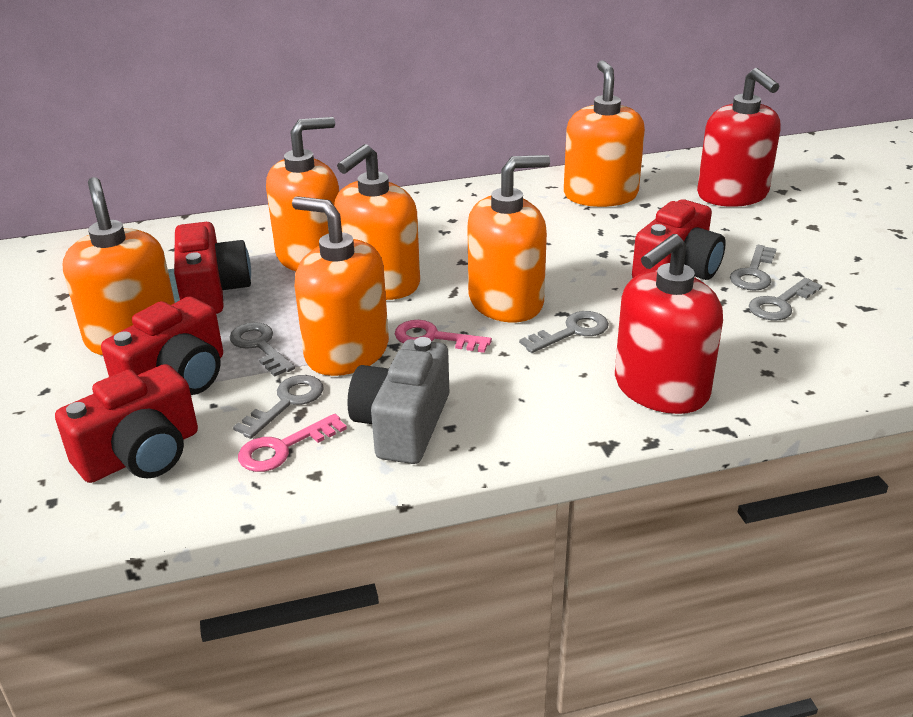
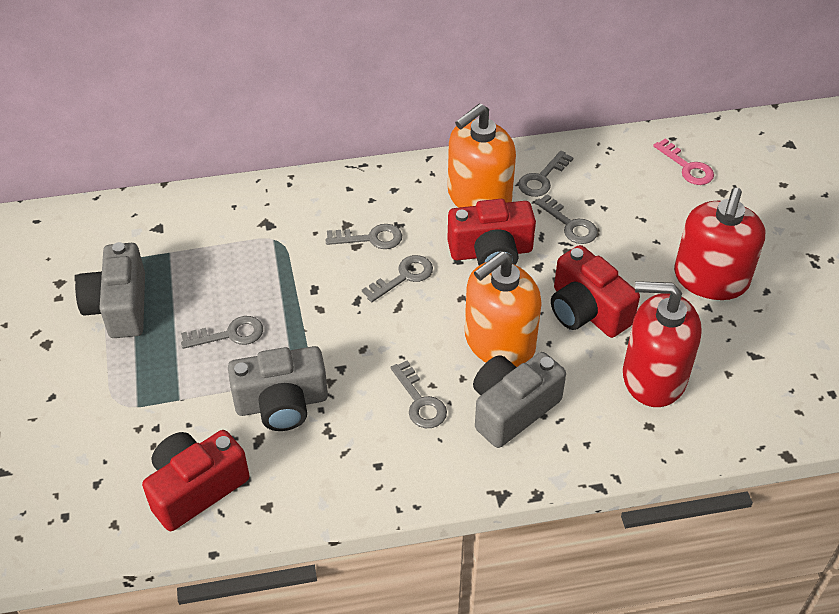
grey camera: 1 -> 3
grey key: 5 -> 6
orange soap dispenser: 6 -> 2
pink key: 2 -> 1
red camera: 4 -> 3

